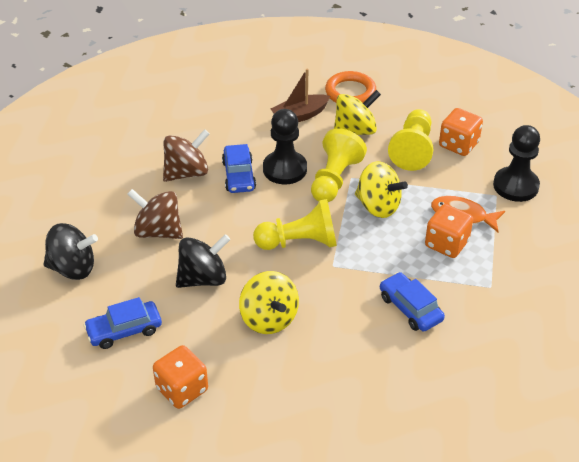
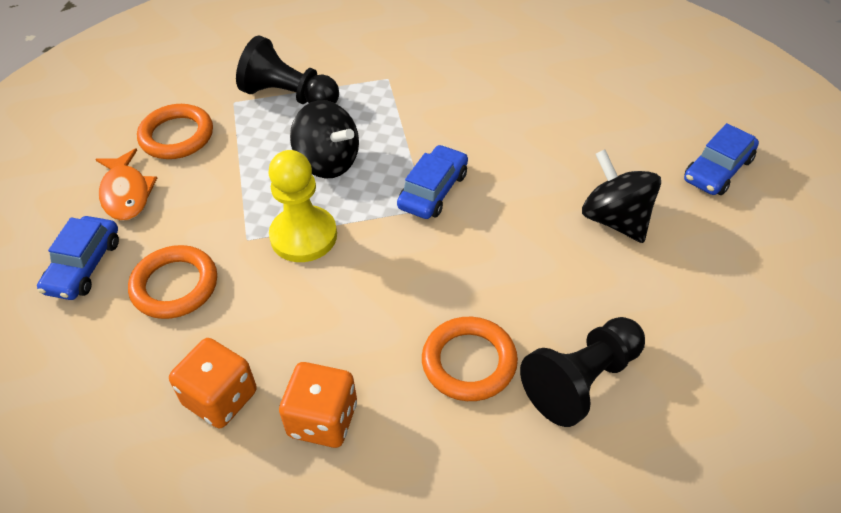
brown boat: 1 -> 0
brown spinning top: 2 -> 0
orange dice: 3 -> 2
orange ring: 1 -> 3
yellow pawn: 3 -> 1
yellow spinning top: 3 -> 0

